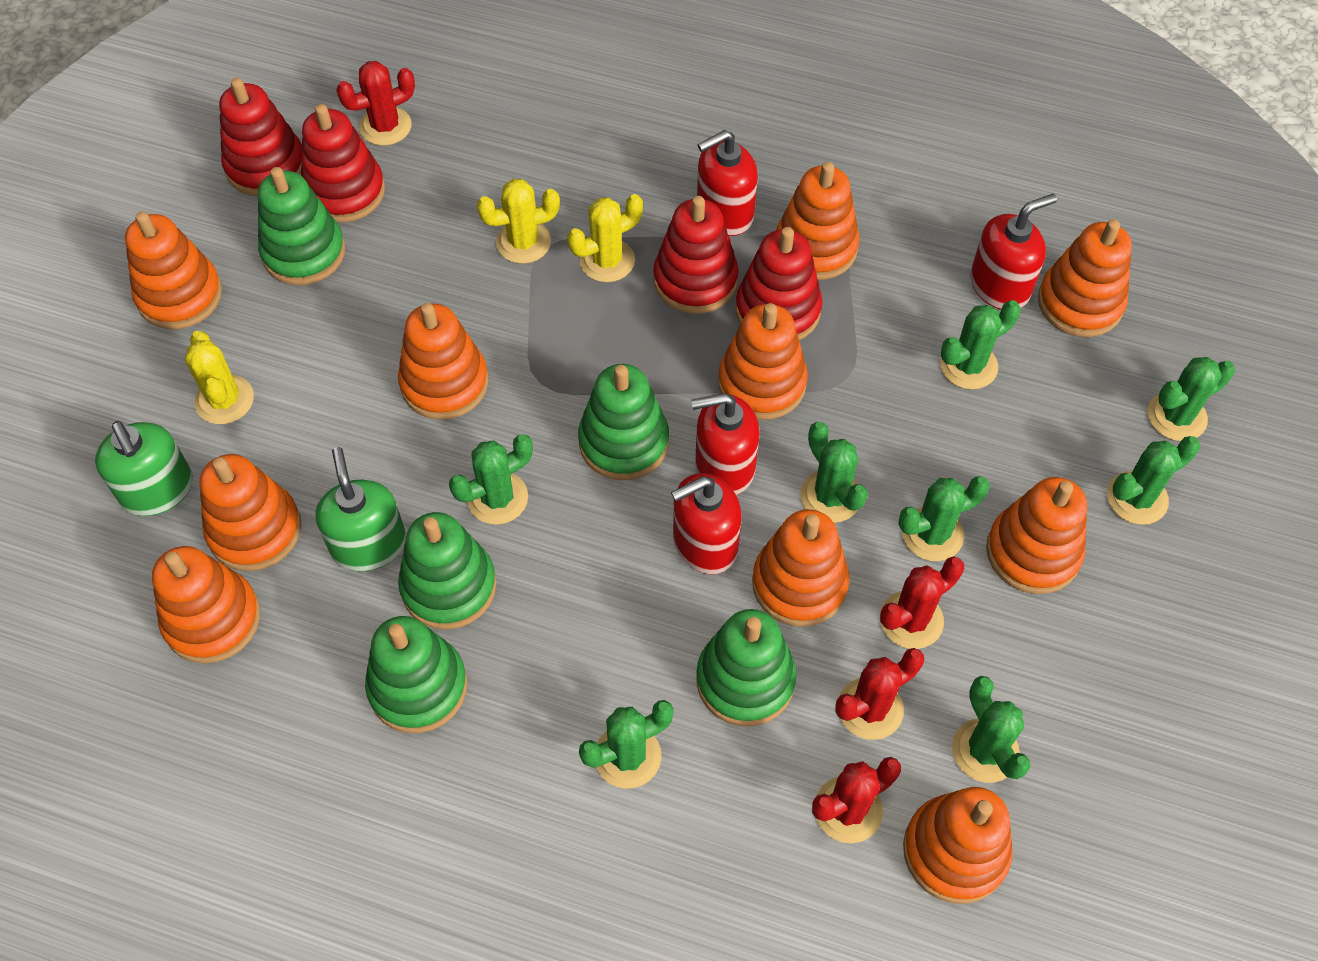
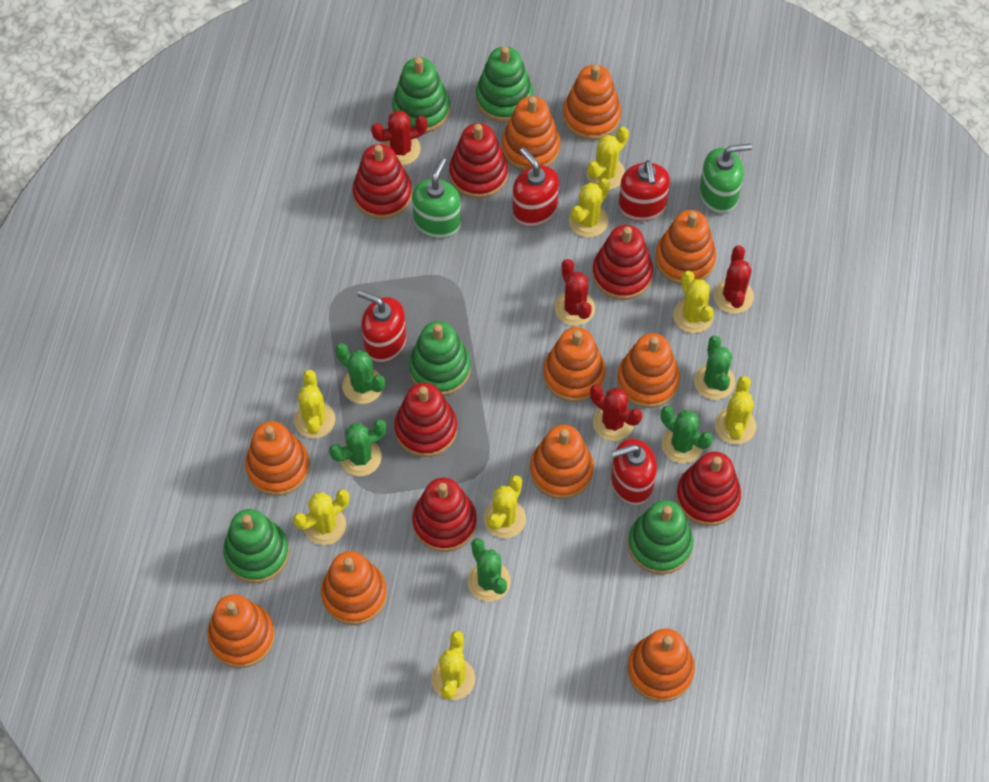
green cactus: 8 -> 5
red stacking toy: 4 -> 6
yellow cactus: 3 -> 8

